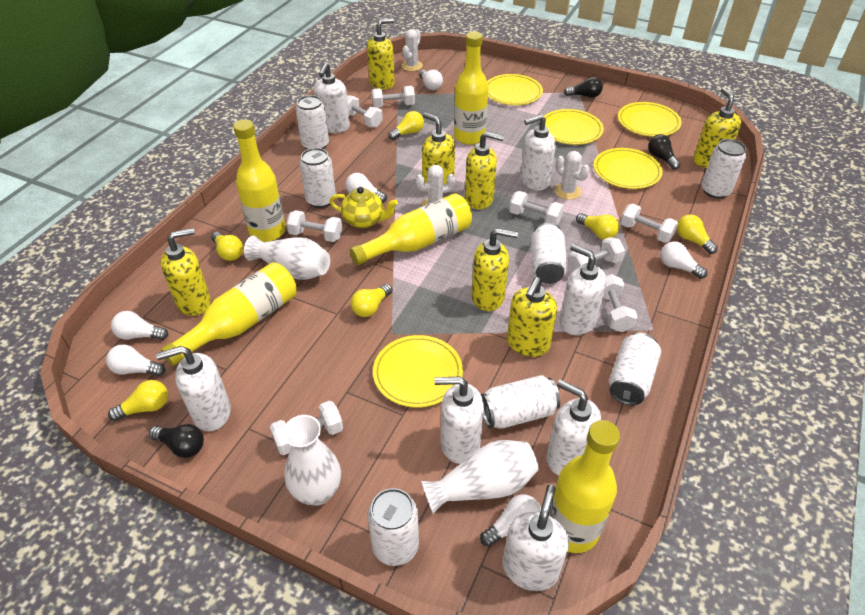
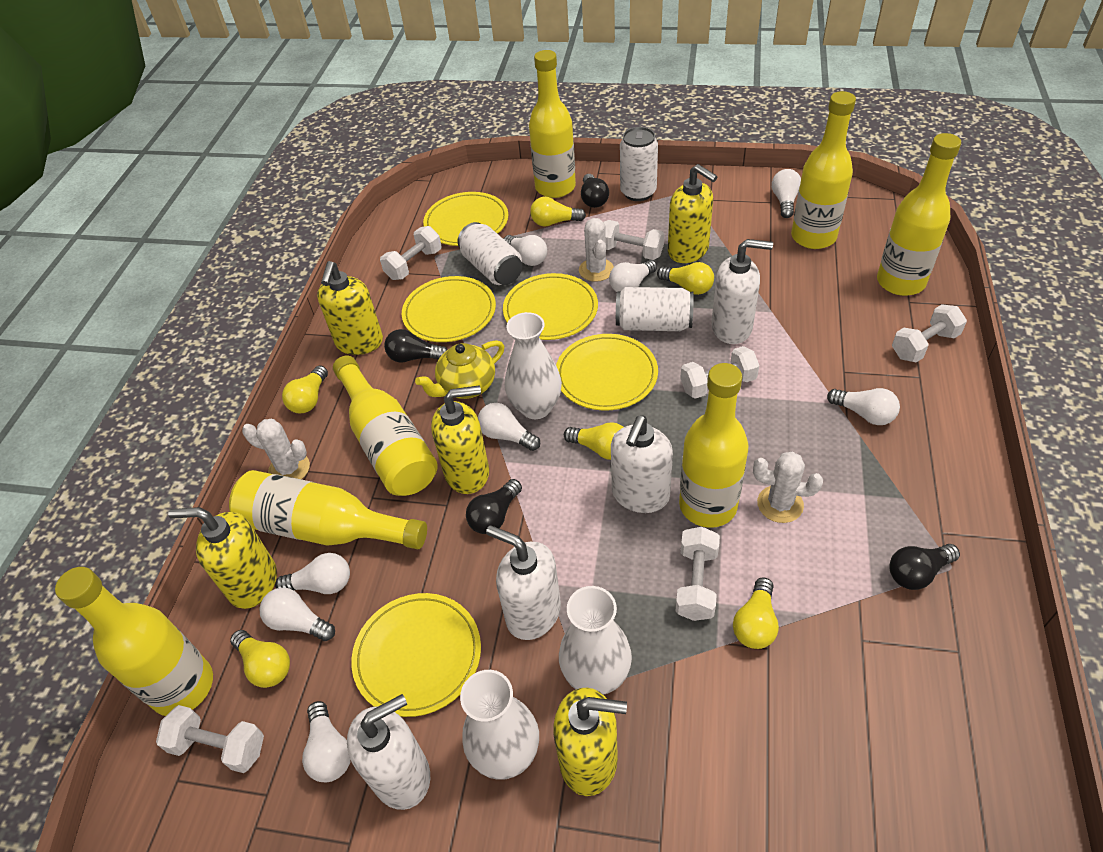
black light bulb: 3 -> 4
white can: 7 -> 3
white dumbbell: 8 -> 6
white light bulb: 6 -> 8
white soap dispenser: 7 -> 4
yellow bottle: 5 -> 7
yellow soap dispenser: 7 -> 5

